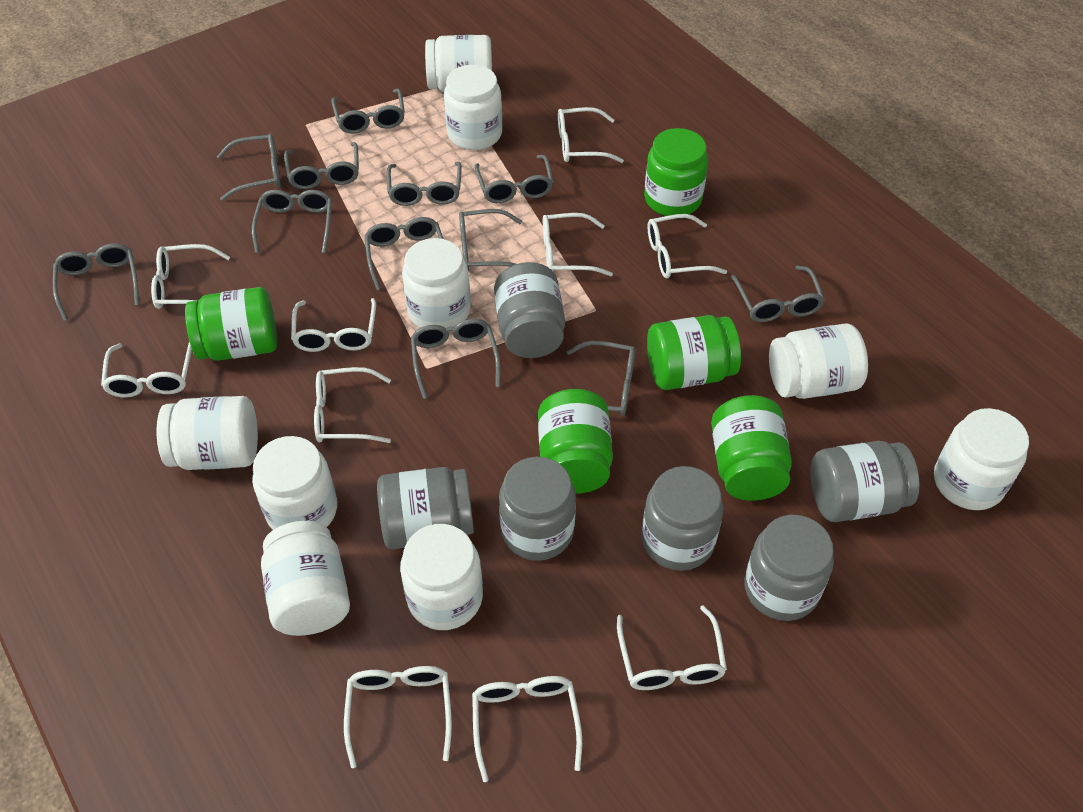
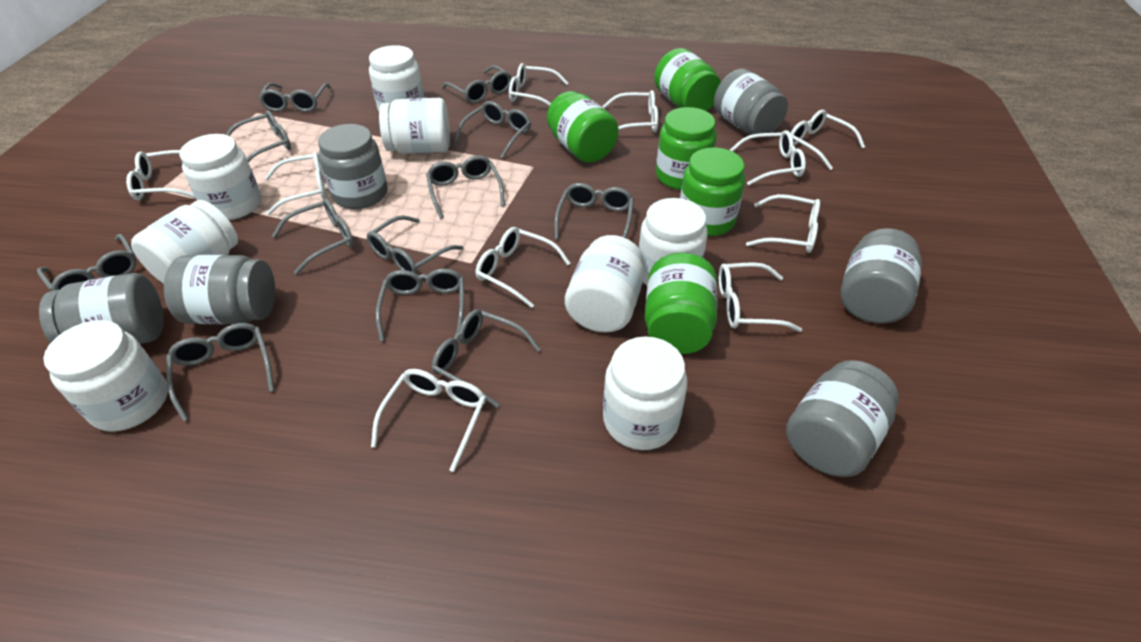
white jar: 9 -> 8

